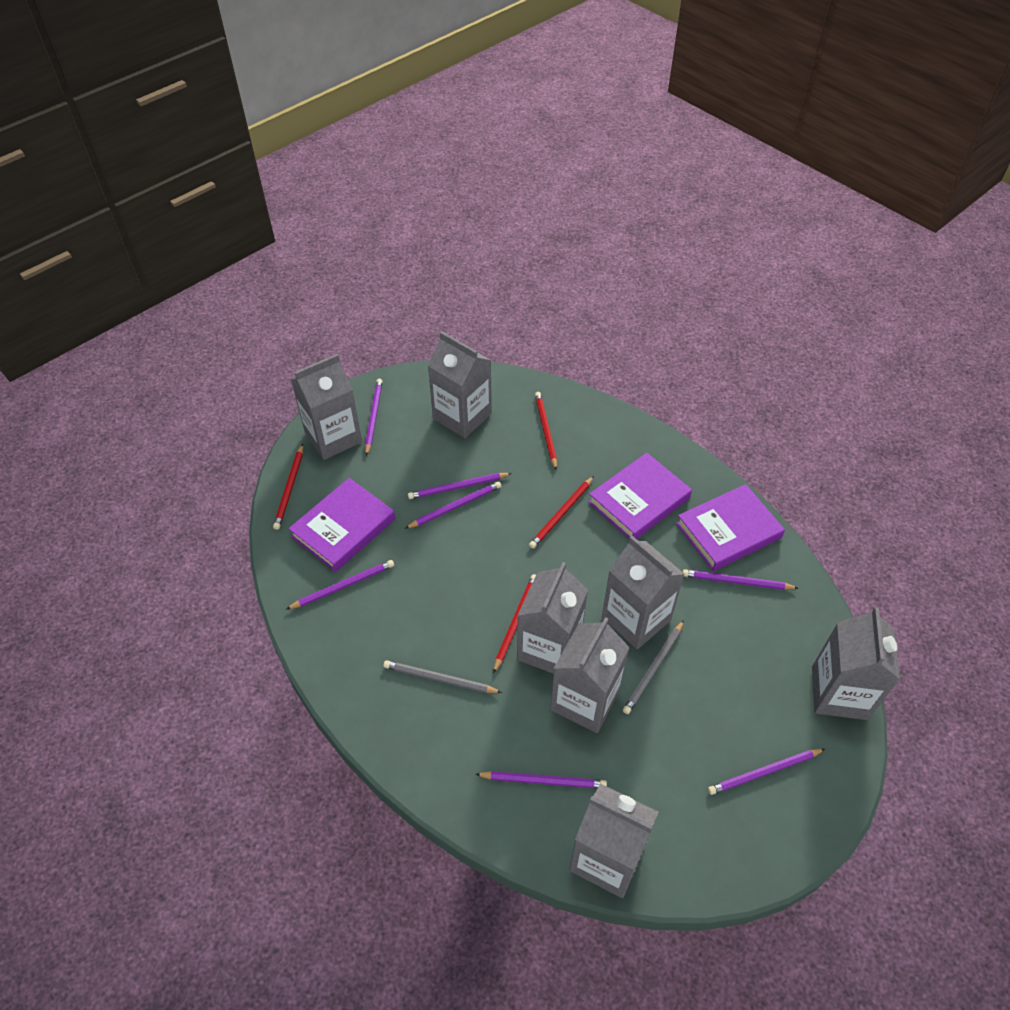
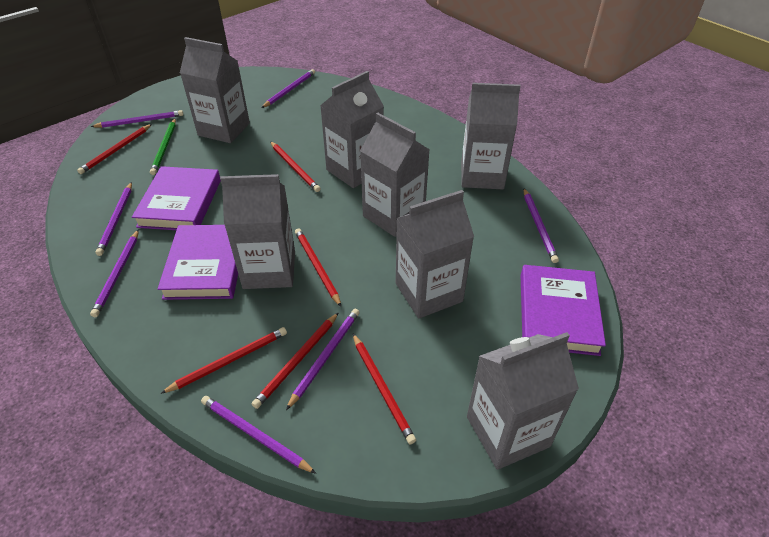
green pencil: 0 -> 1
grey pencil: 2 -> 0
red pencil: 4 -> 6

